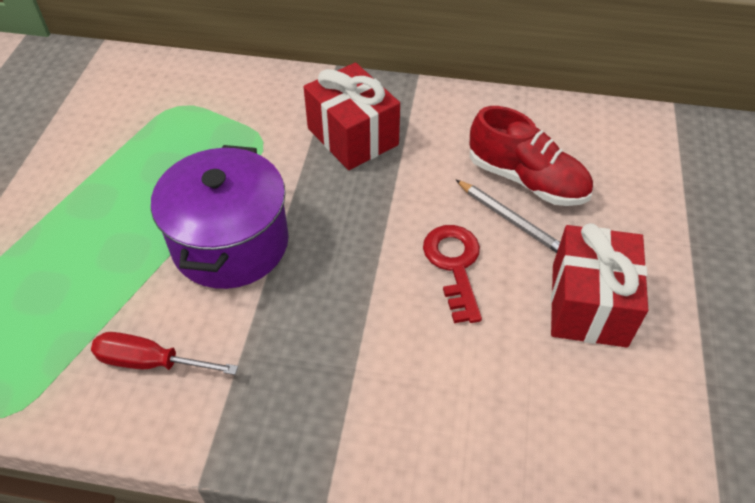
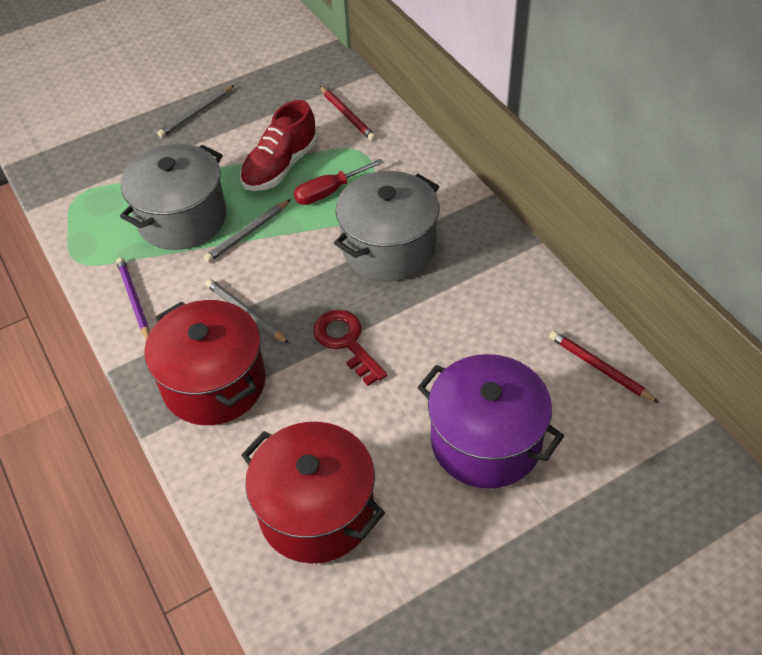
grey pencil: 1 -> 3
grey pot: 0 -> 2
purple pencil: 0 -> 1
red gift: 2 -> 0
red pencil: 0 -> 2
red pot: 0 -> 2

